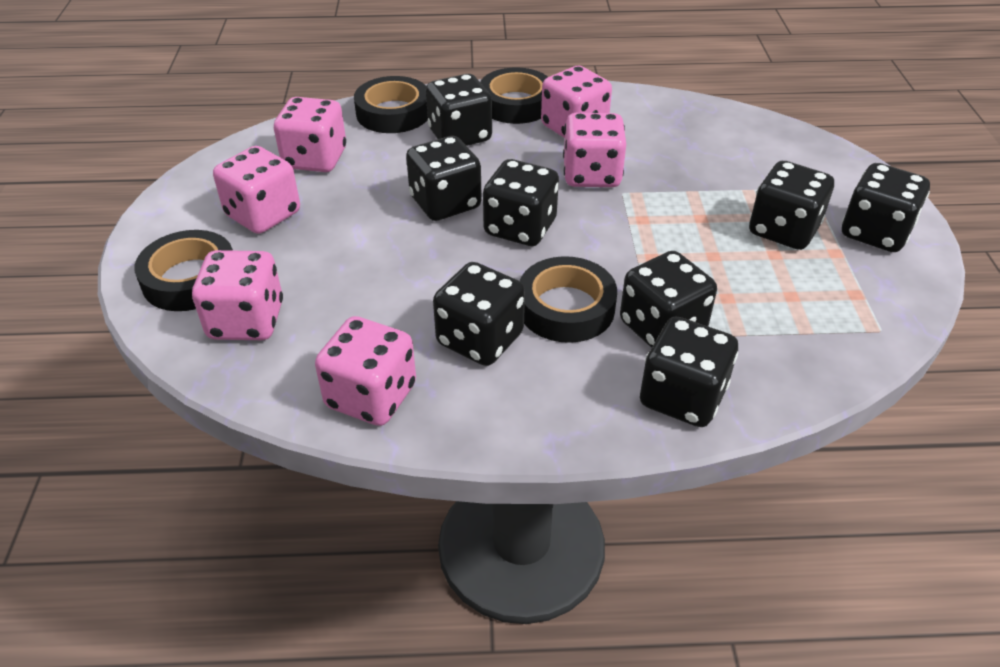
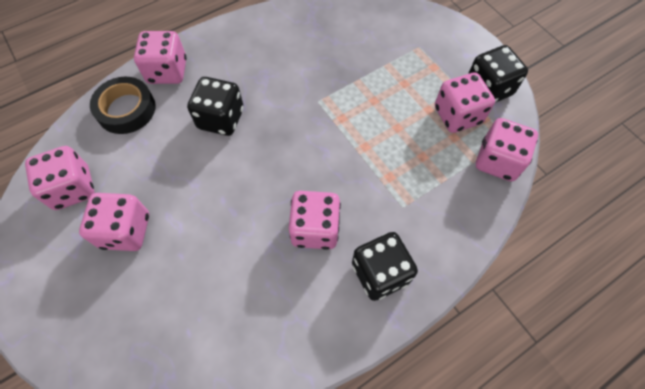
black dice: 8 -> 3
black tape: 4 -> 1

